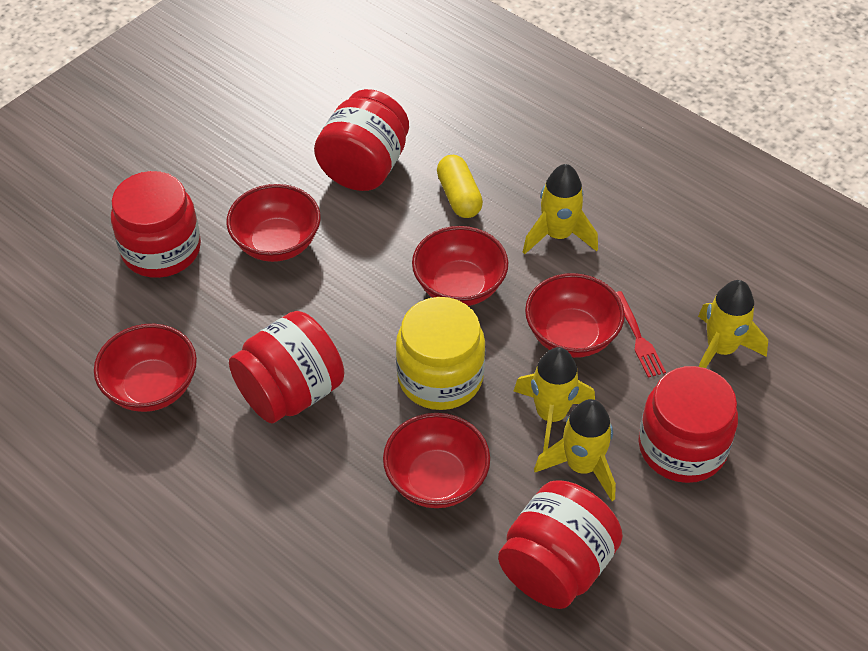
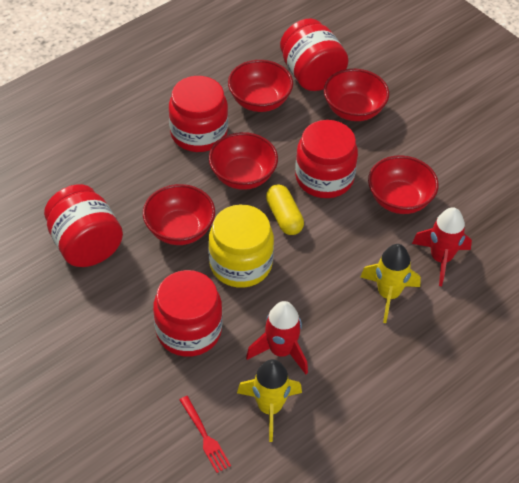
red rocket: 0 -> 2
yellow rocket: 4 -> 2

